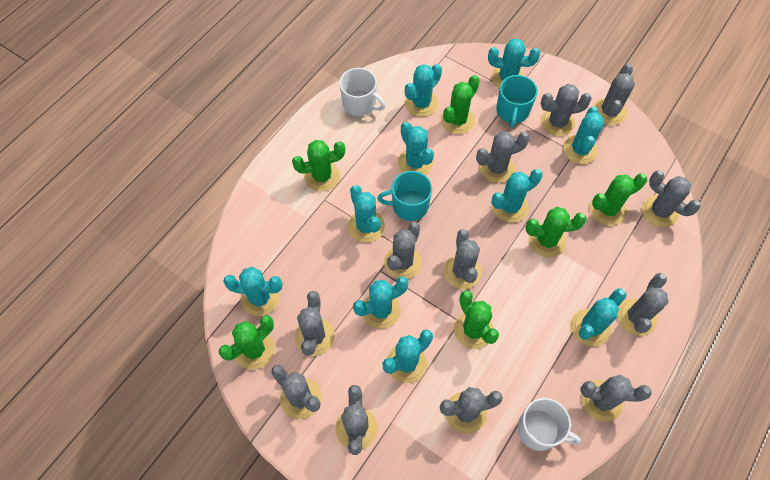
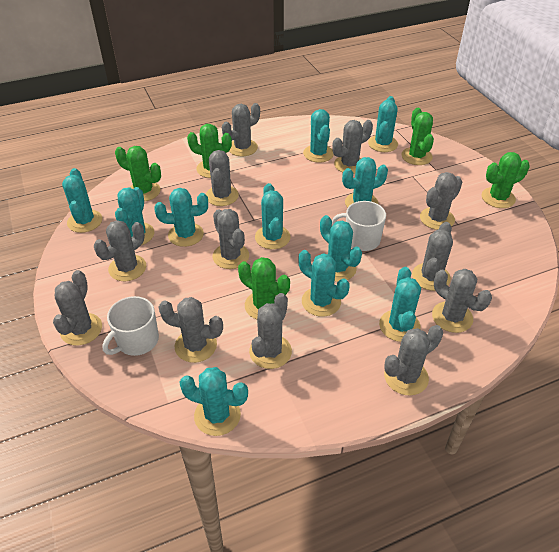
green cactus: 6 -> 5
turquoise cactus: 10 -> 11
turquoise mug: 2 -> 0

